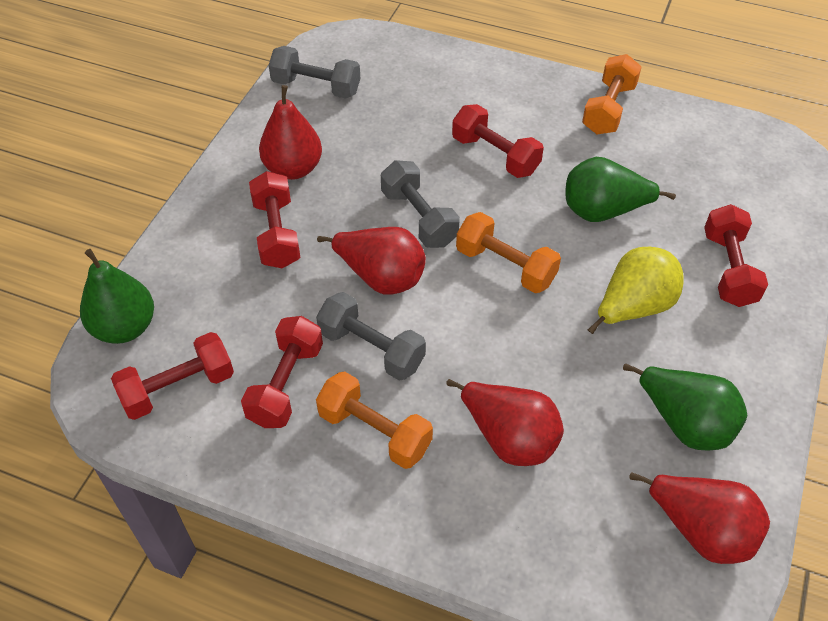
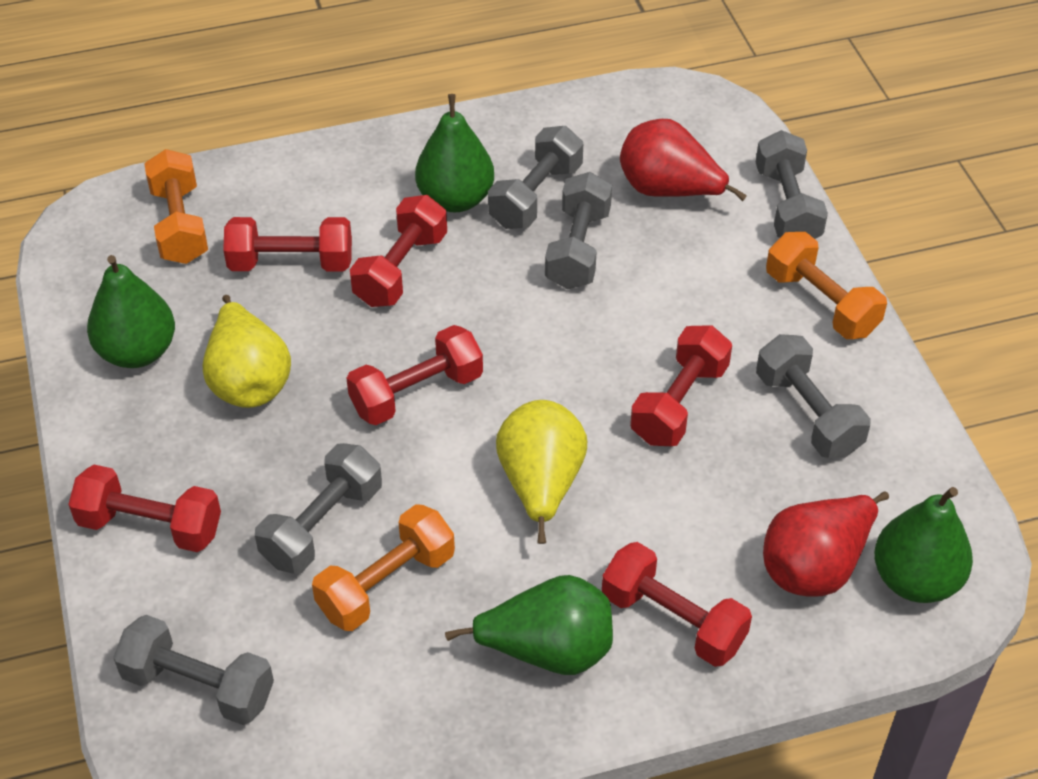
green pear: 3 -> 4
grey dumbbell: 3 -> 6
red dumbbell: 5 -> 6
red pear: 4 -> 2
yellow pear: 1 -> 2

